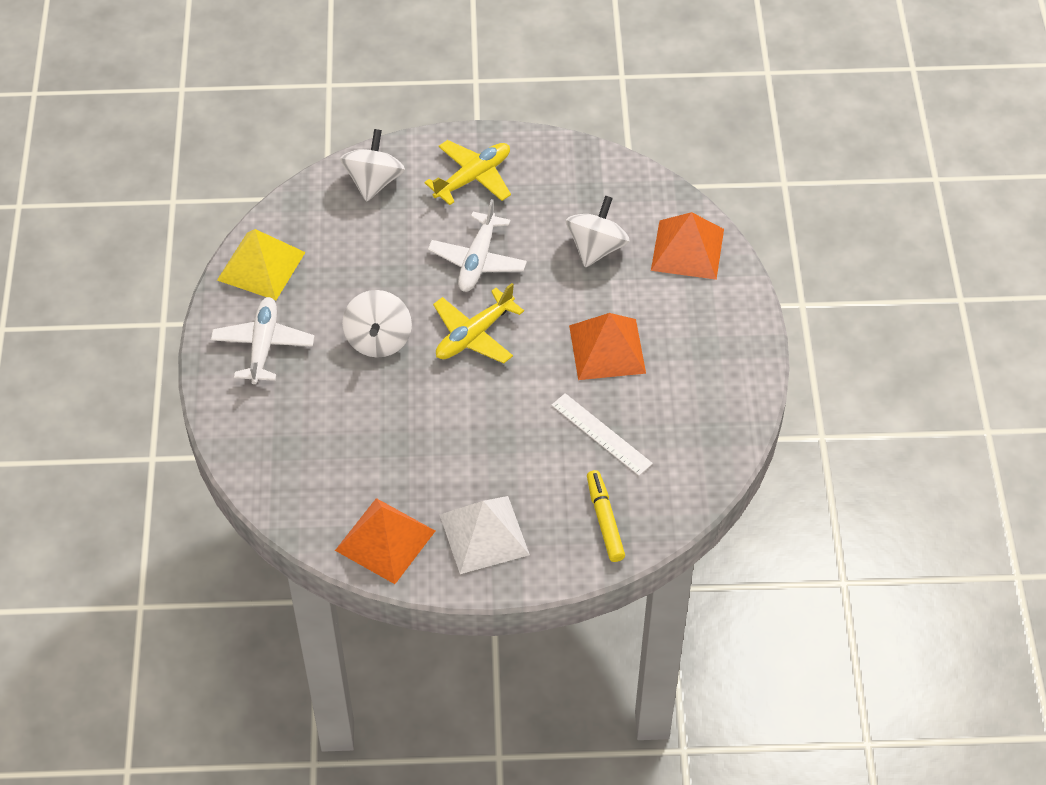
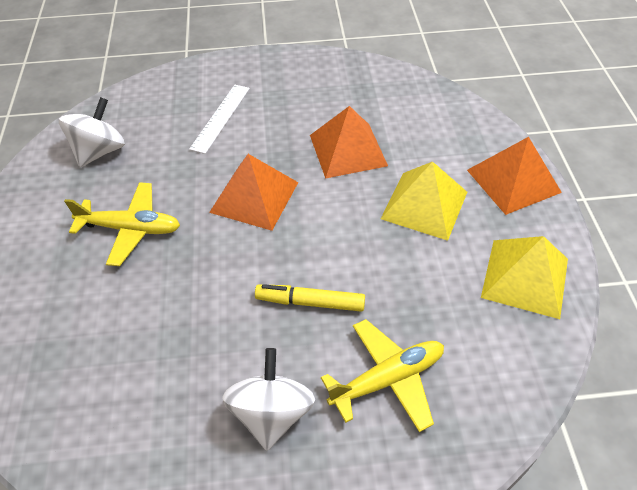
white plane: 2 -> 0
white pyramid: 1 -> 0
white spinning top: 3 -> 2
yellow pyramid: 1 -> 2

